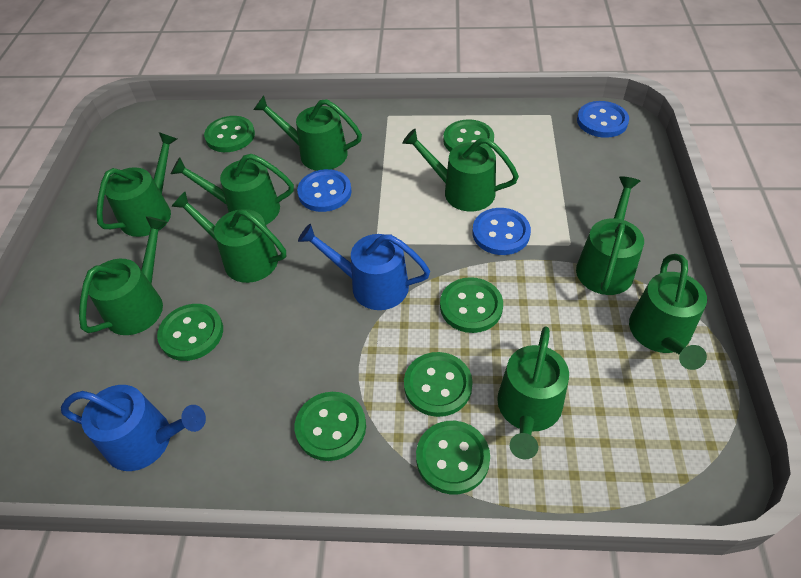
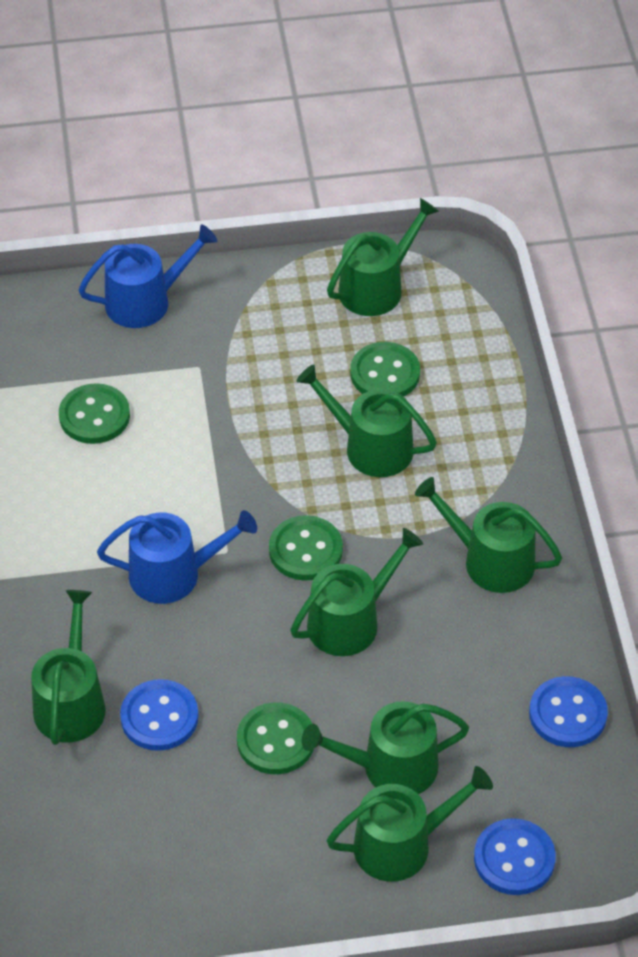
green button: 7 -> 4
green watering can: 9 -> 7

